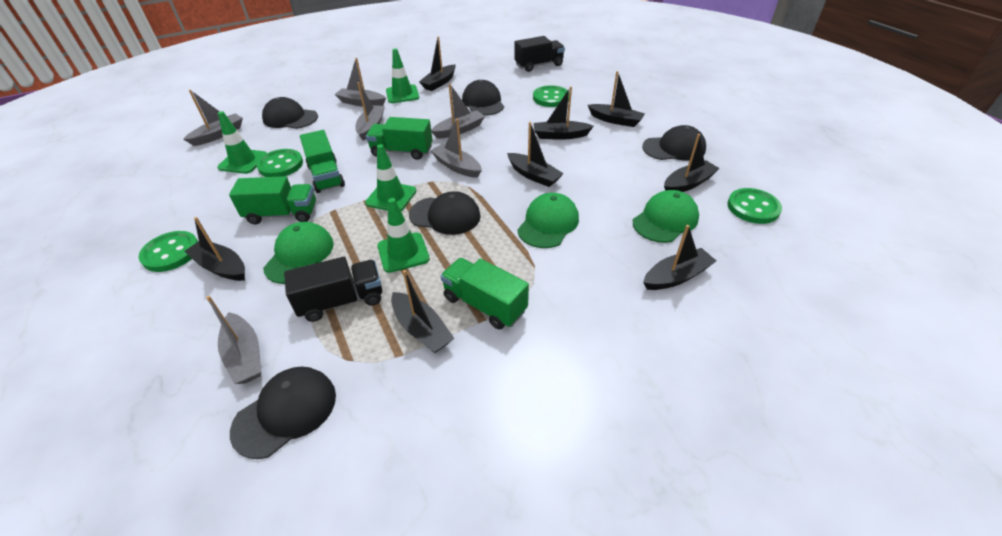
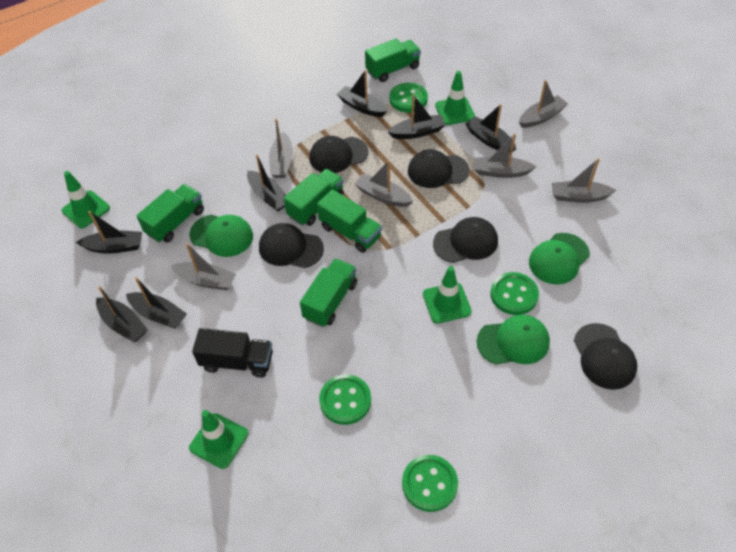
black boat: 8 -> 7
black truck: 2 -> 1
green truck: 4 -> 5

